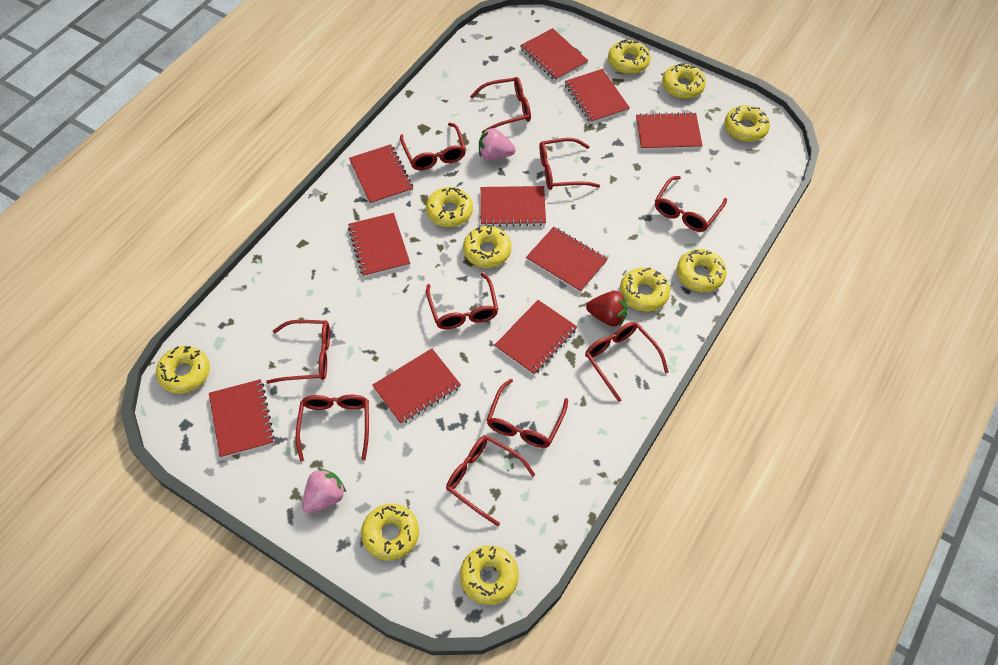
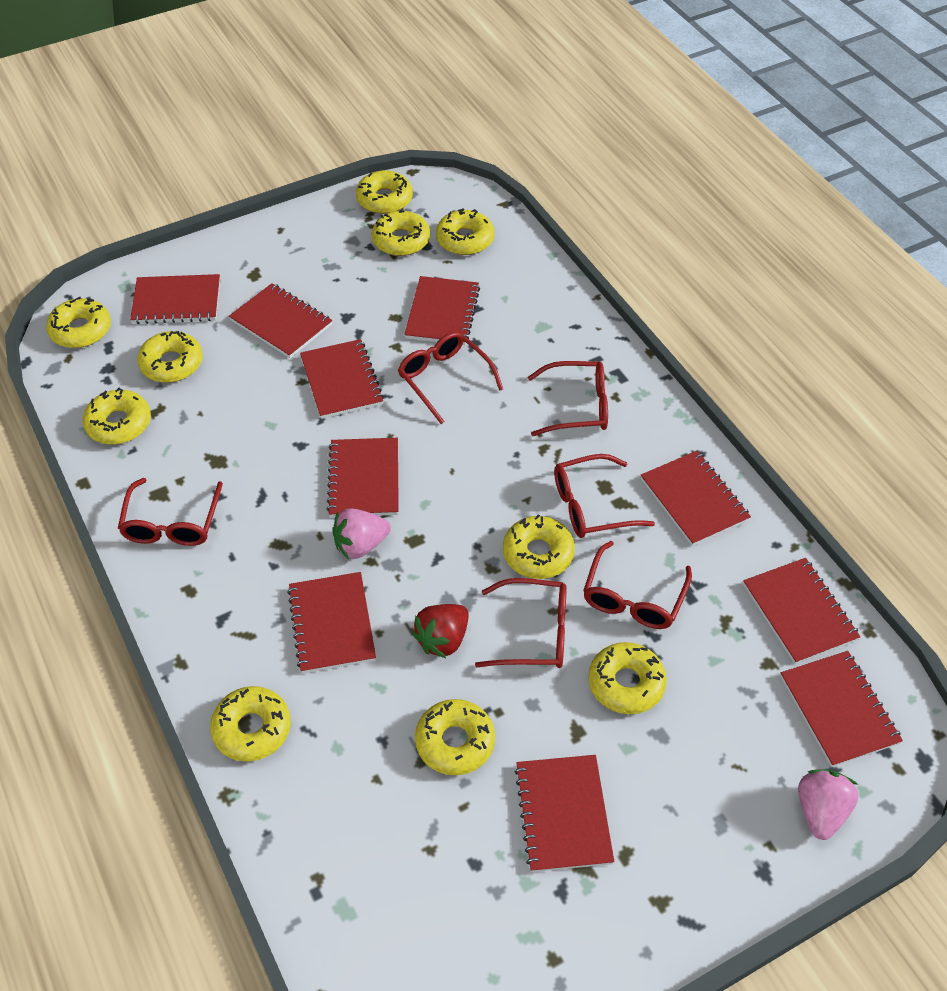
red glasses: 10 -> 6

